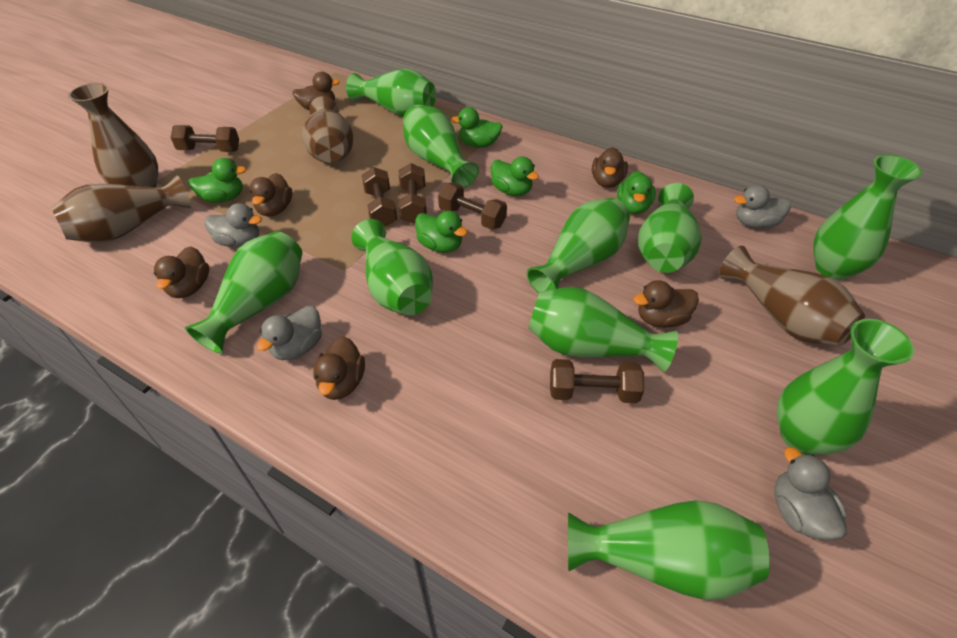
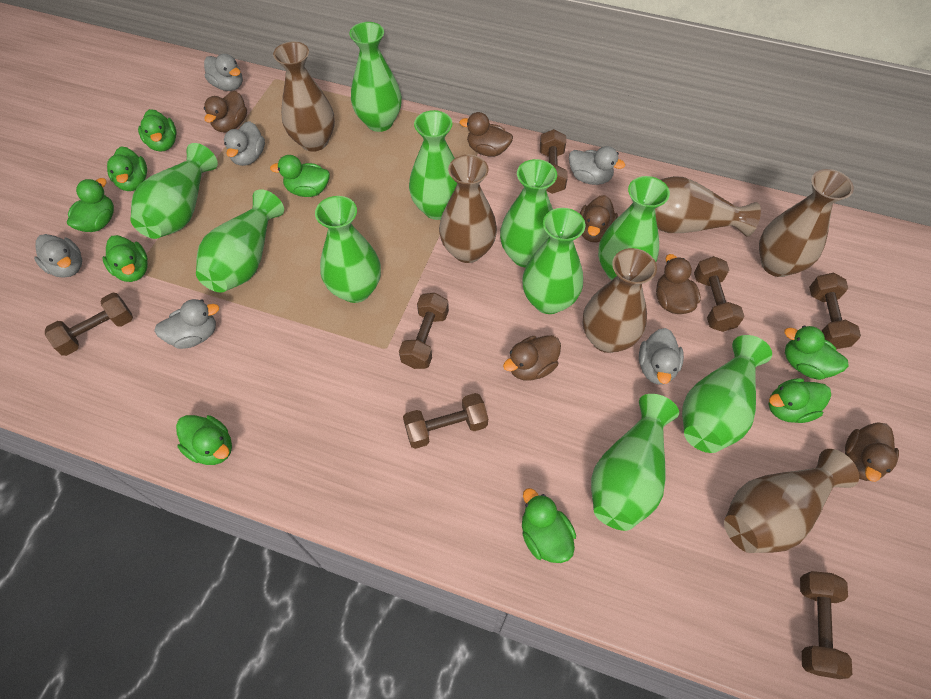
brown dumbbell: 5 -> 7
brown vase: 4 -> 6
green duck: 5 -> 9
grey duck: 4 -> 6

